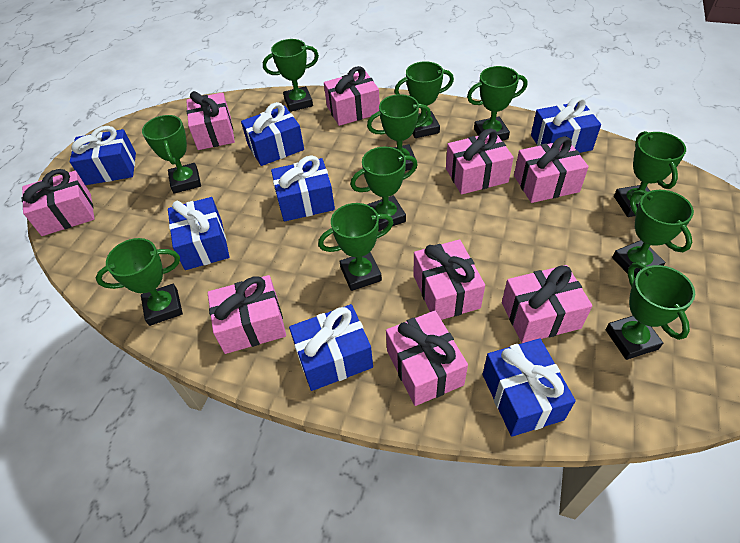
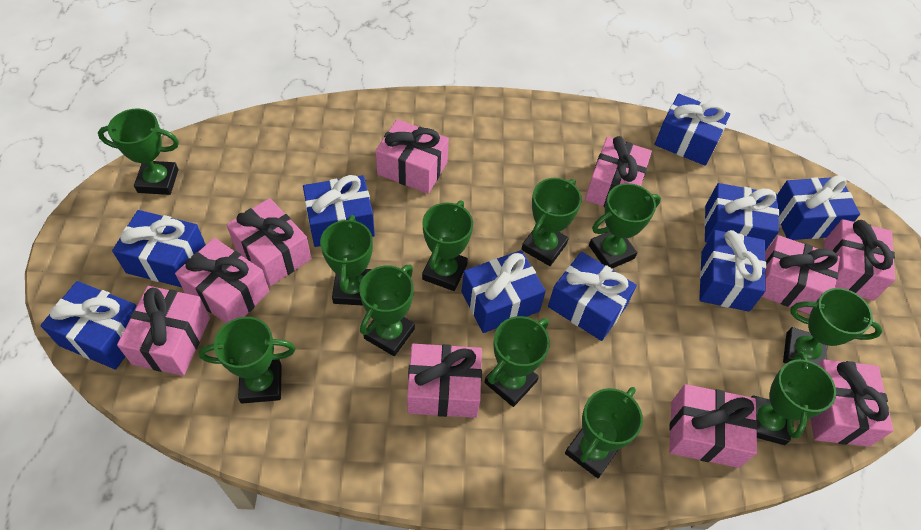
blue gift: 7 -> 9
pink gift: 9 -> 10

